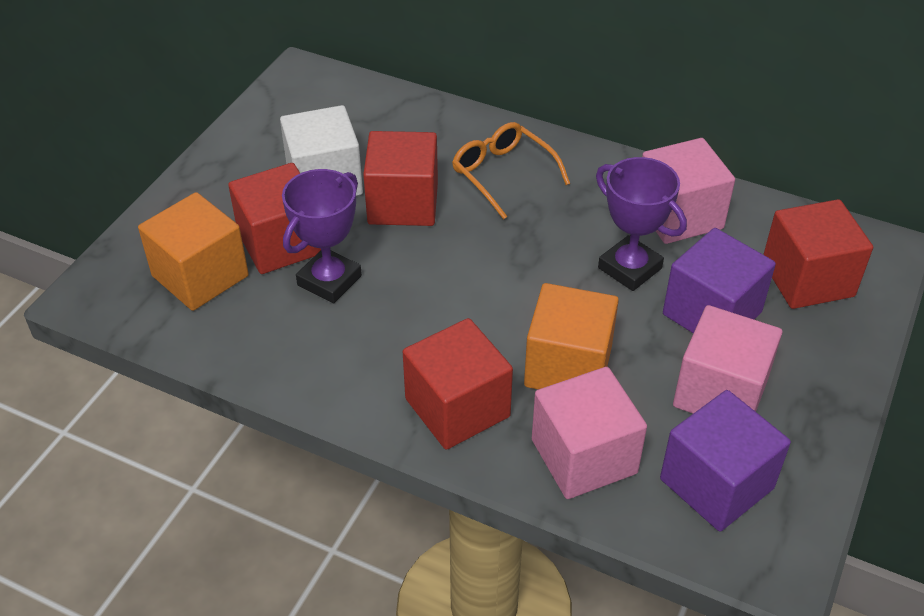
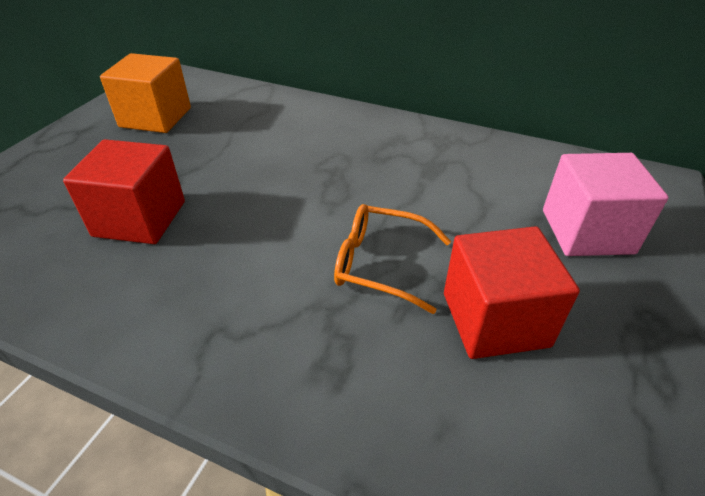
orange cube: 2 -> 1
pink cube: 3 -> 1
purple cube: 2 -> 0
purple trophy: 2 -> 0
red cube: 4 -> 2
white cube: 1 -> 0

